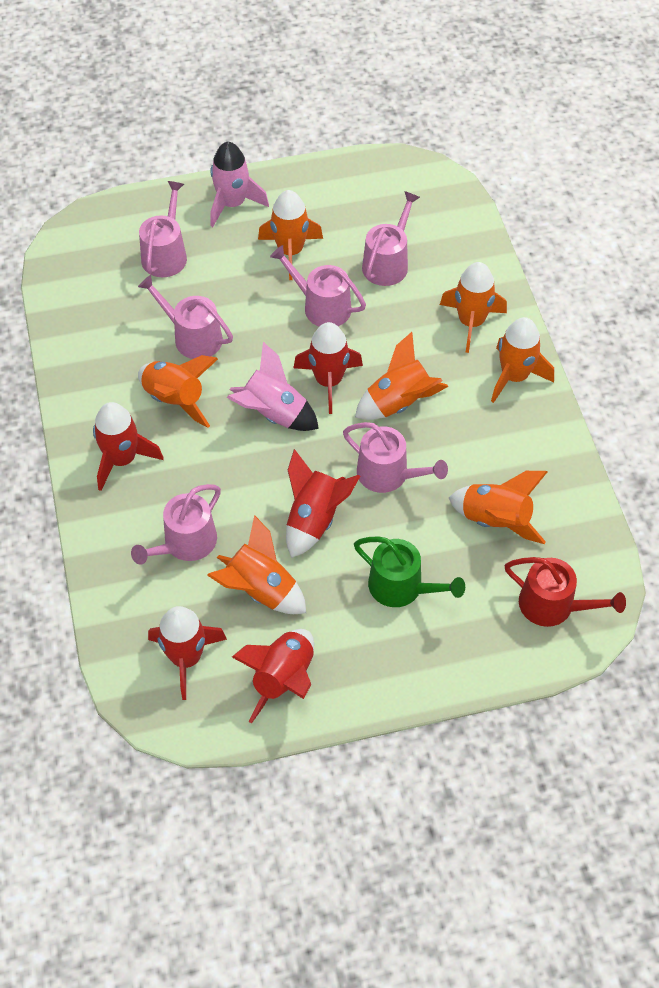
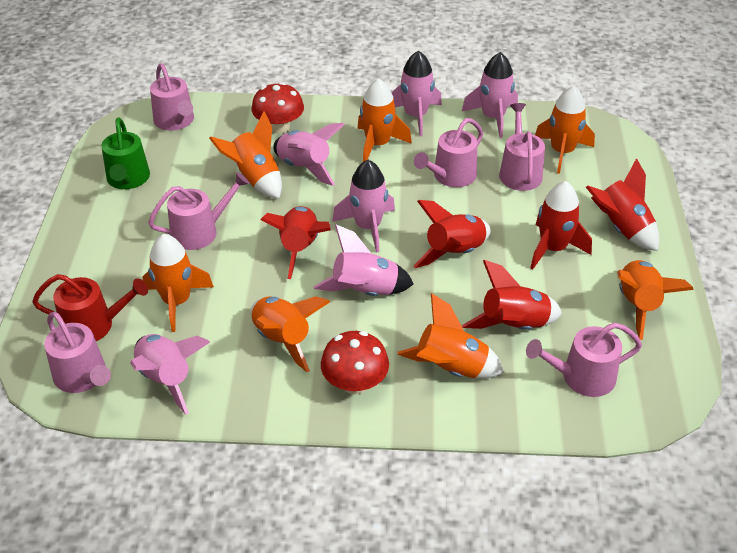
pink rocket: 2 -> 6
red mushroom: 0 -> 2

